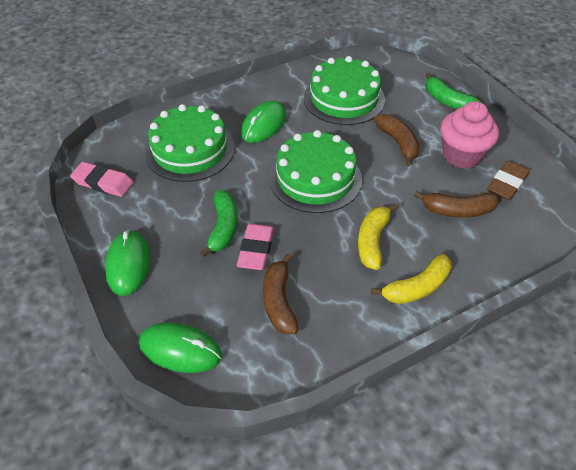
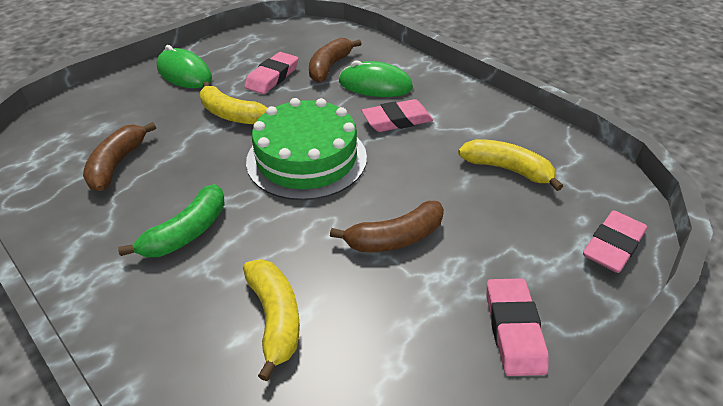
brown eraser: 1 -> 0
green banana: 2 -> 1
green cake: 3 -> 1
green mouse: 3 -> 2
pink cupcake: 1 -> 0
pink eraser: 2 -> 4
yellow banana: 2 -> 3

